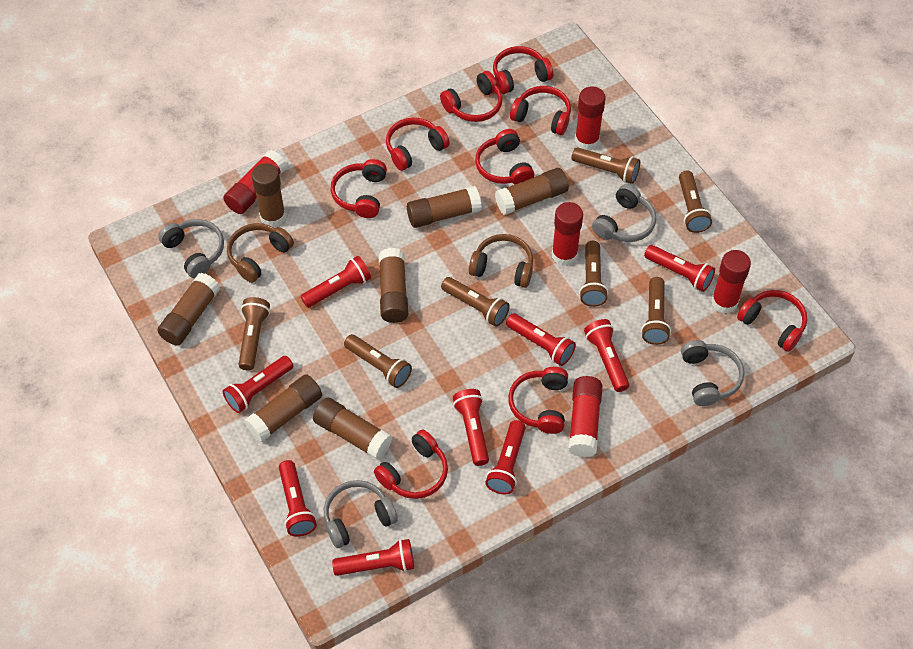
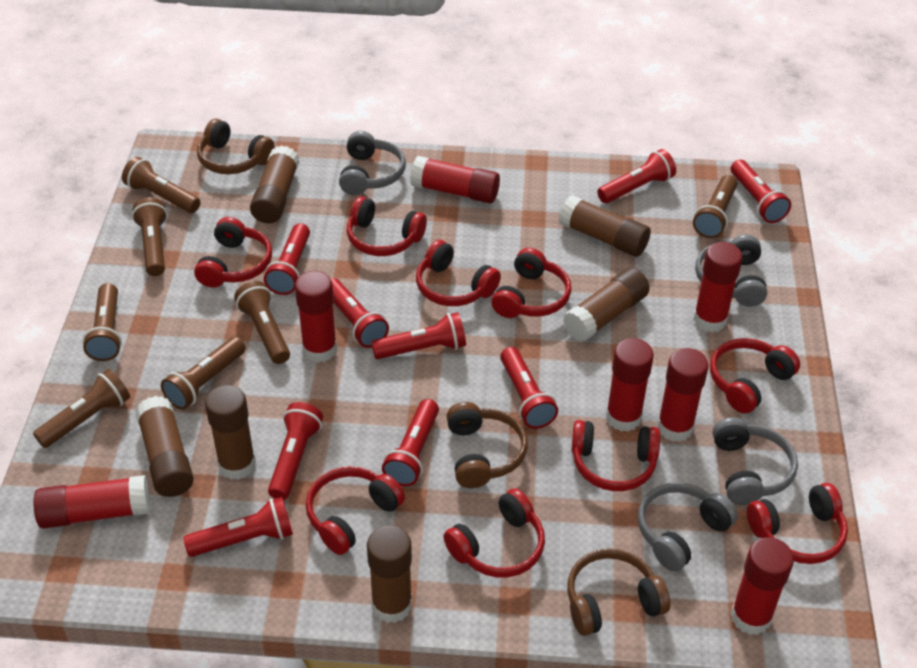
brown glue stick: 7 -> 6
brown headphones: 2 -> 3
red glue stick: 5 -> 7

